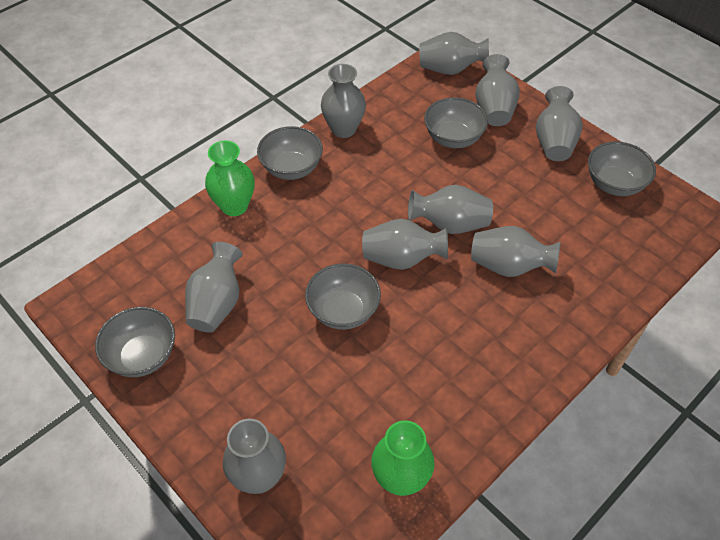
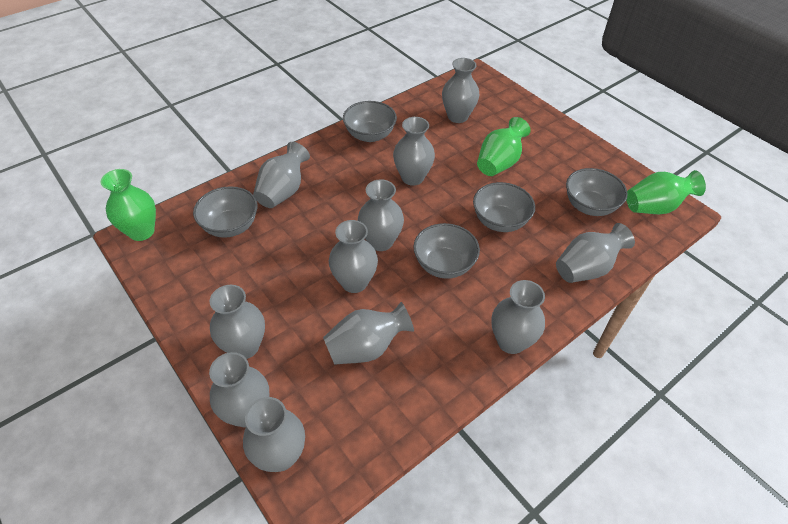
green vase: 2 -> 3
grey vase: 9 -> 11

